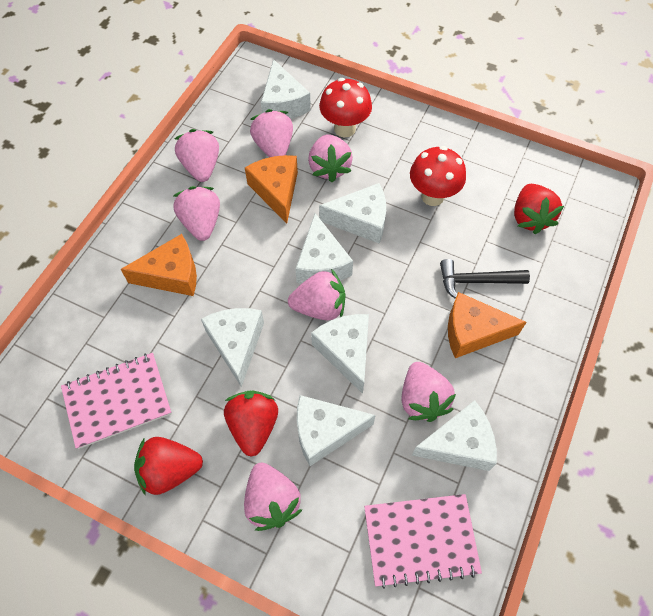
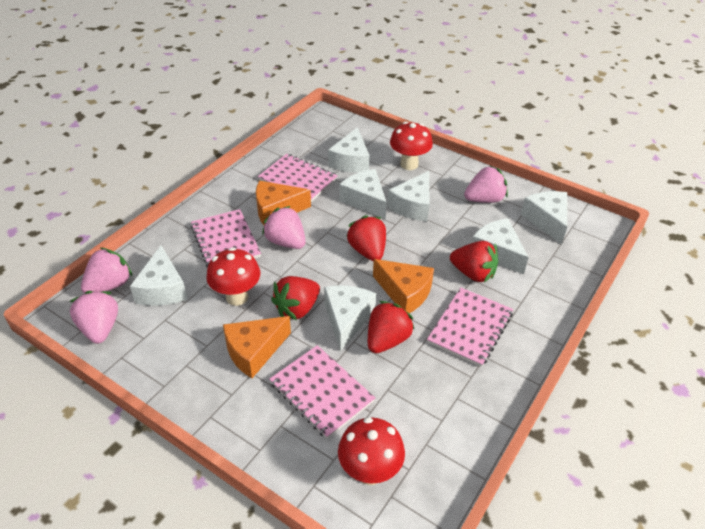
black hammer: 1 -> 0
pink notebook: 2 -> 4
pink strawberry: 7 -> 4
red mushroom: 2 -> 3
red strawberry: 3 -> 4

